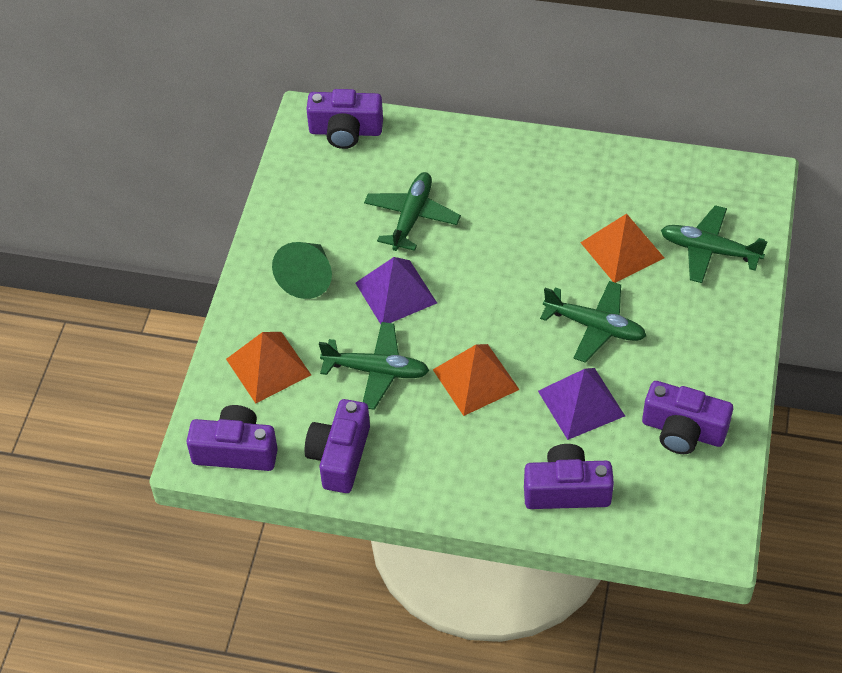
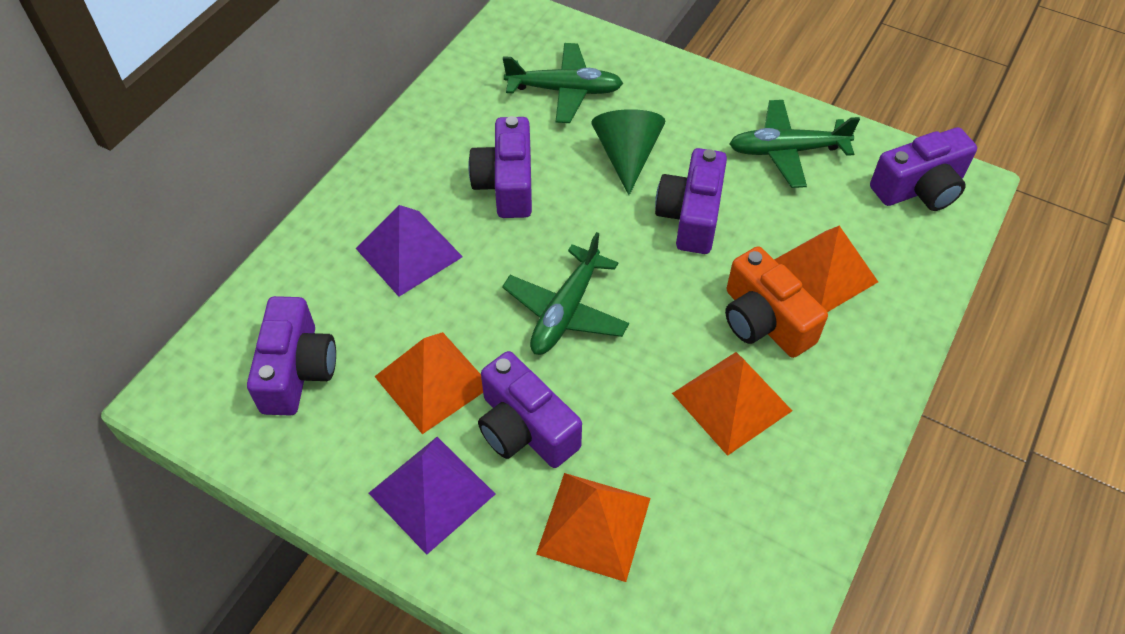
green plane: 4 -> 3
orange camera: 0 -> 1
orange pyramid: 3 -> 4

